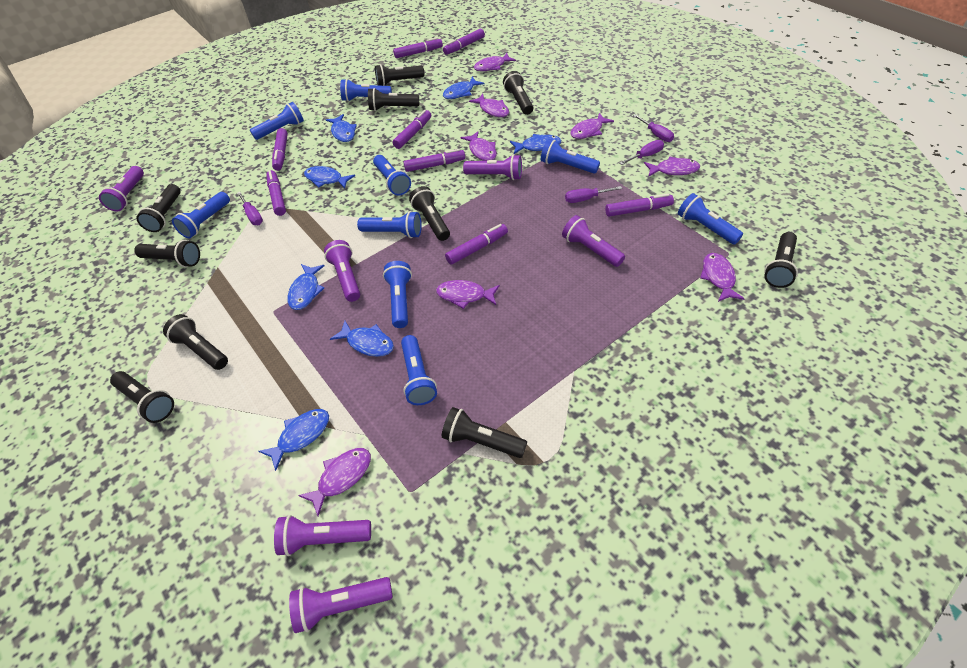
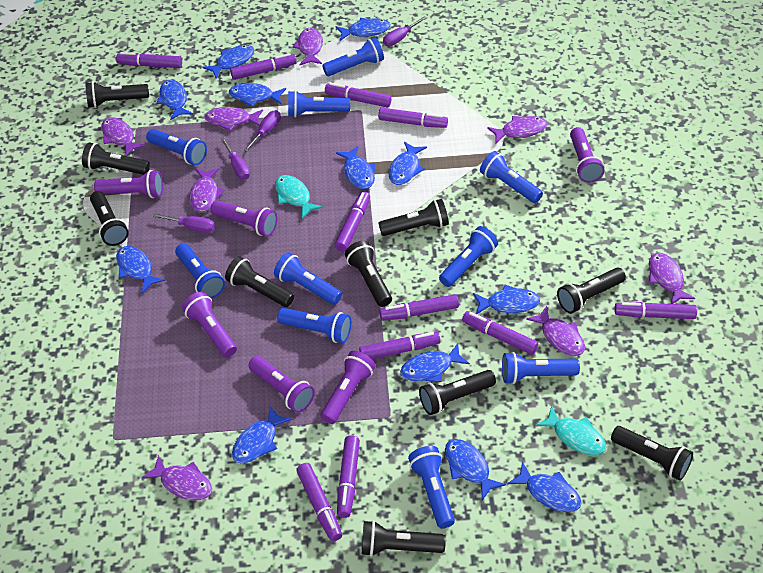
blue fish: 7 -> 12
blue flashlight: 9 -> 10
purple marker: 8 -> 11
turquoise fish: 0 -> 2

